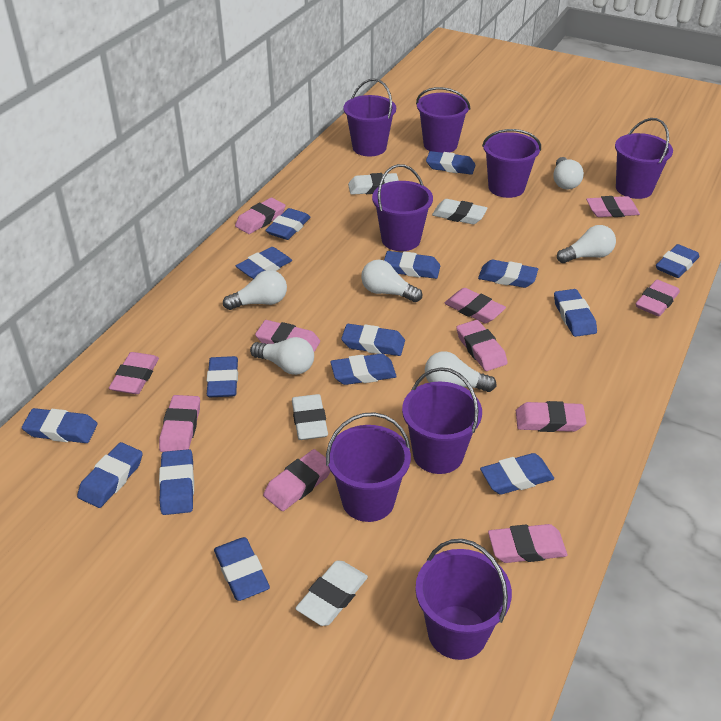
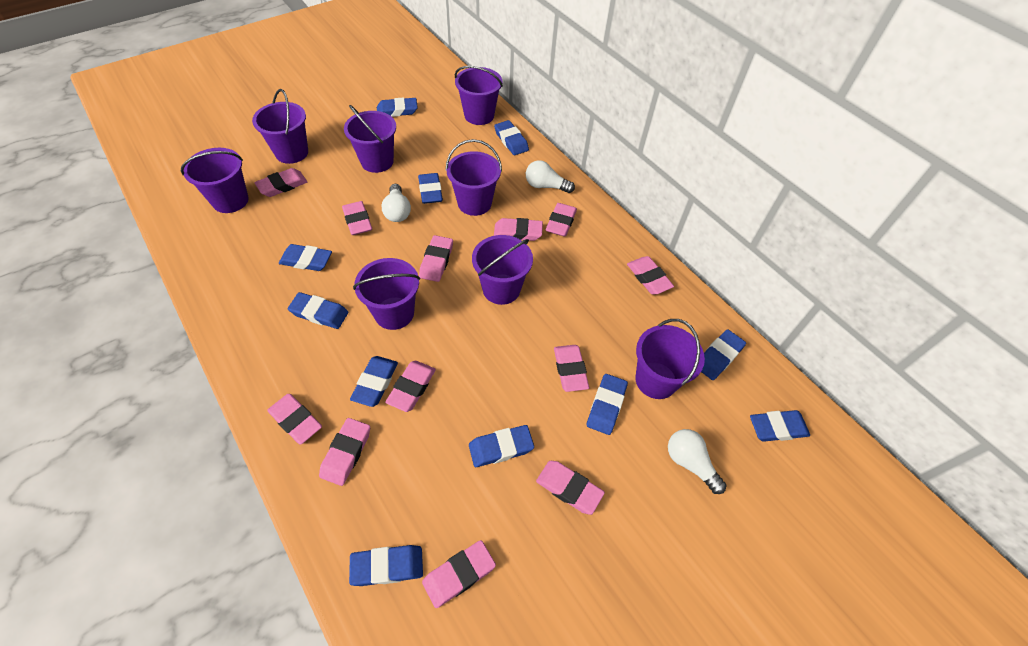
blue eraser: 15 -> 11
pink eraser: 11 -> 12
white eraser: 4 -> 0
white light bulb: 6 -> 3

